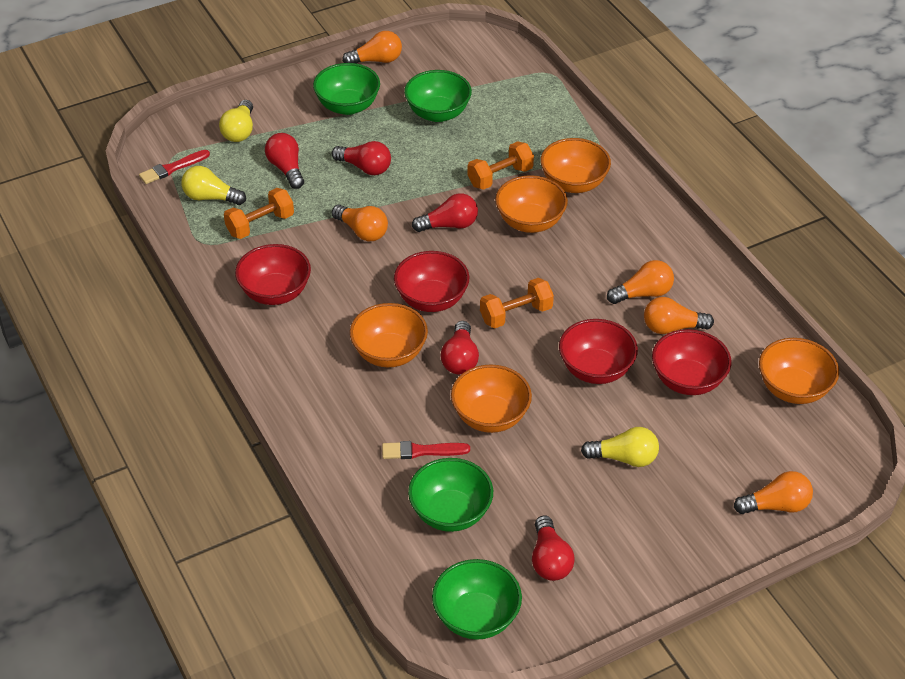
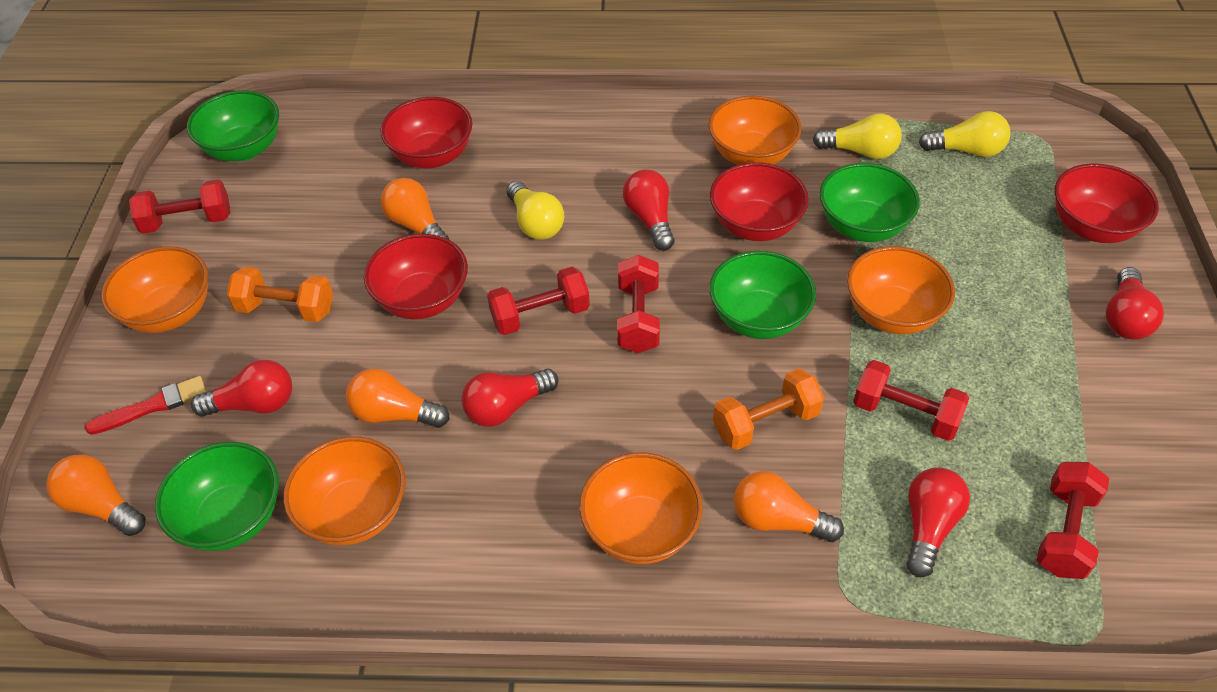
orange dumbbell: 3 -> 2
orange light bulb: 5 -> 4
red brush: 2 -> 1
red dumbbell: 0 -> 5

